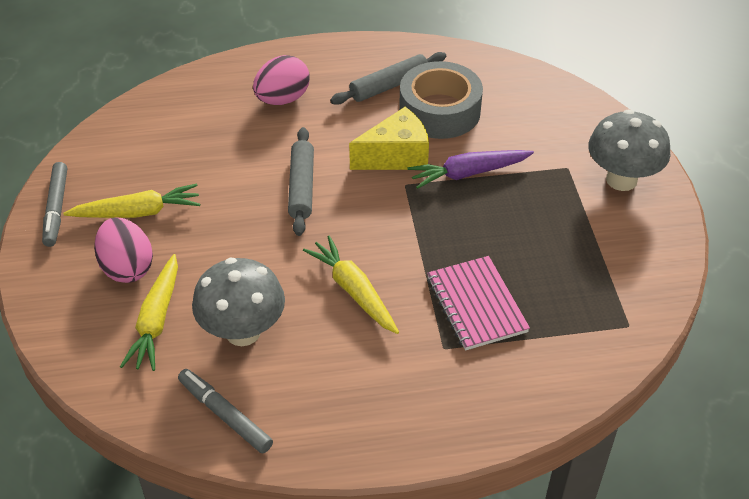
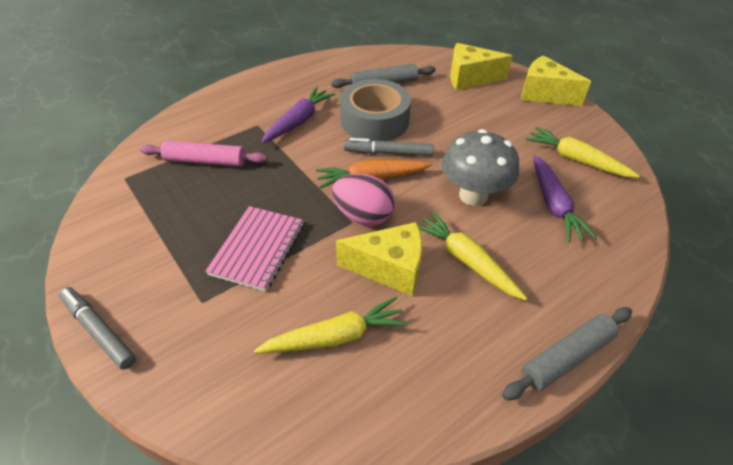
grey mushroom: 2 -> 1
orange carrot: 0 -> 1
pink egg: 2 -> 1
pink rolling pin: 0 -> 1
purple carrot: 1 -> 2
yellow cheese: 1 -> 3

